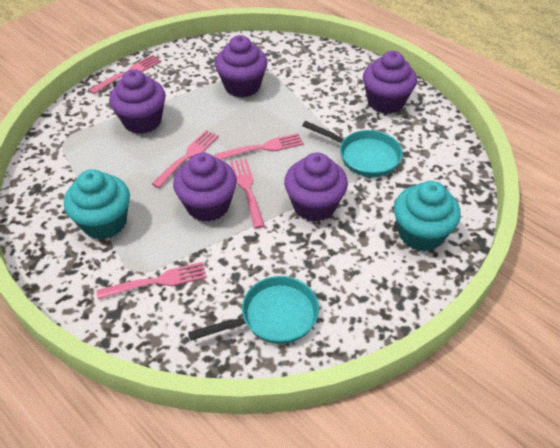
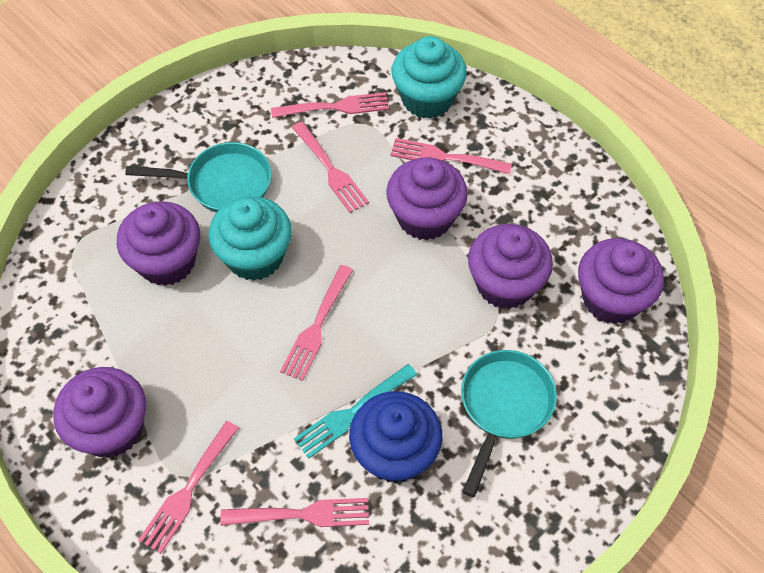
blue cupcake: 0 -> 1
pink fork: 5 -> 6
turquoise fork: 0 -> 1

